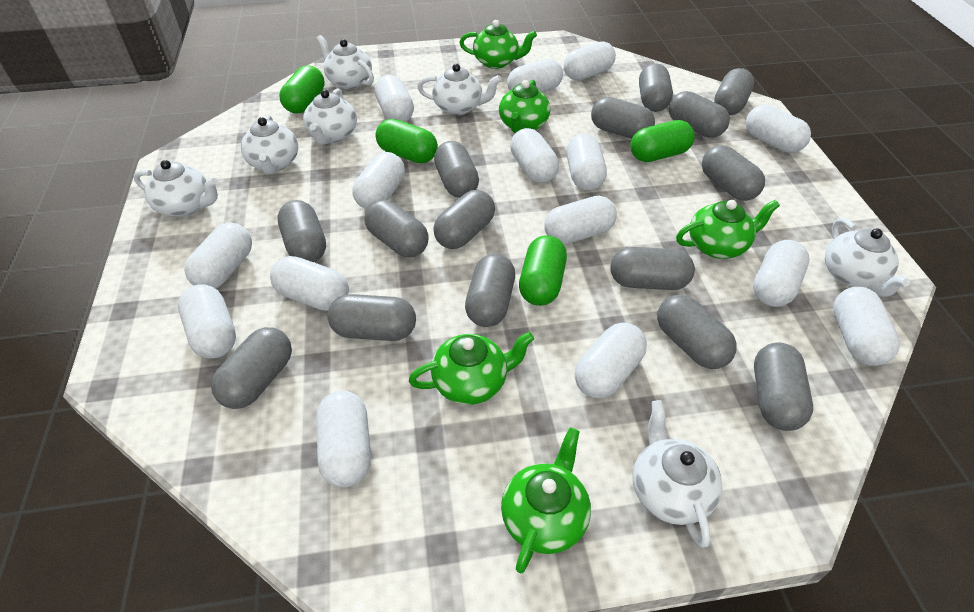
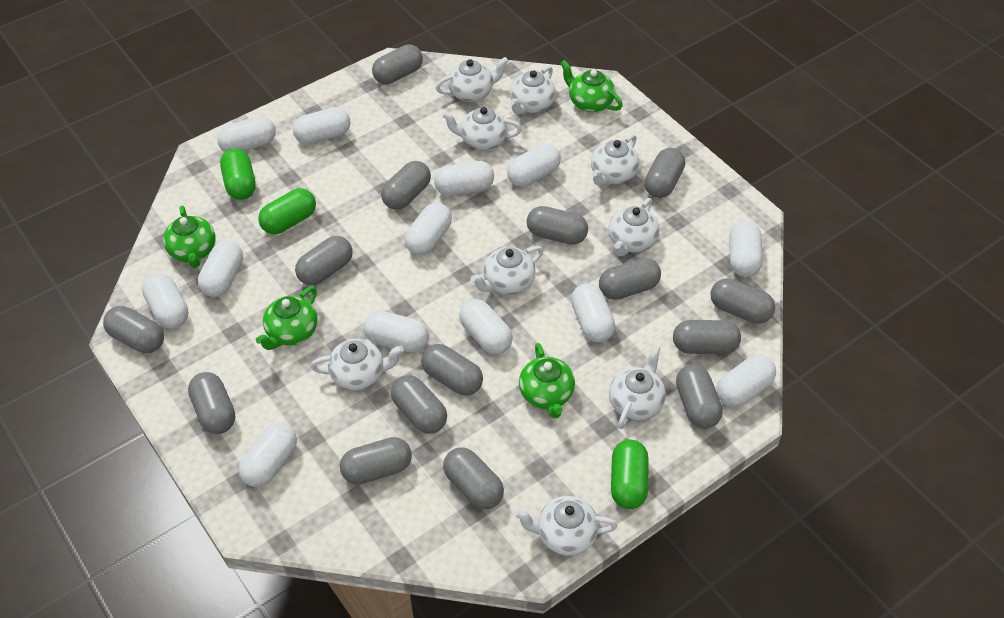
green capsule: 4 -> 3
green teapot: 5 -> 4
white capsule: 15 -> 13
white teapot: 7 -> 9

